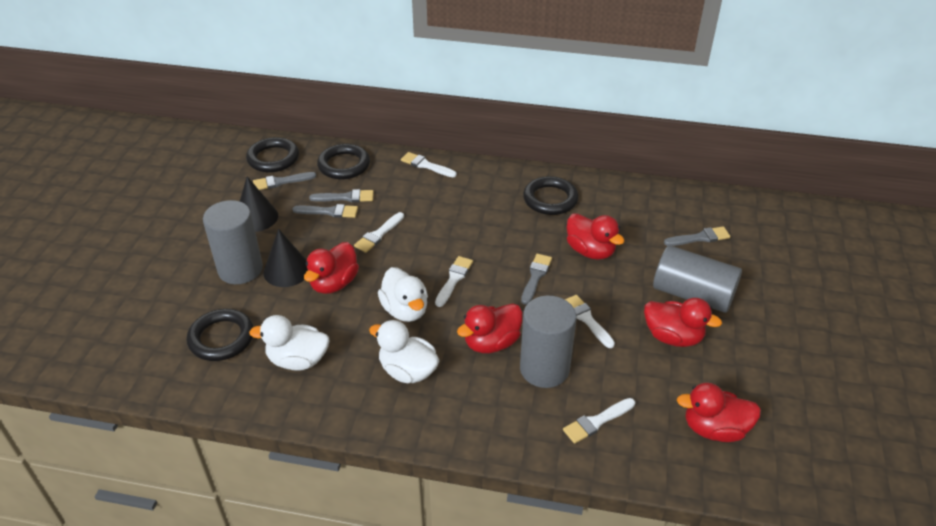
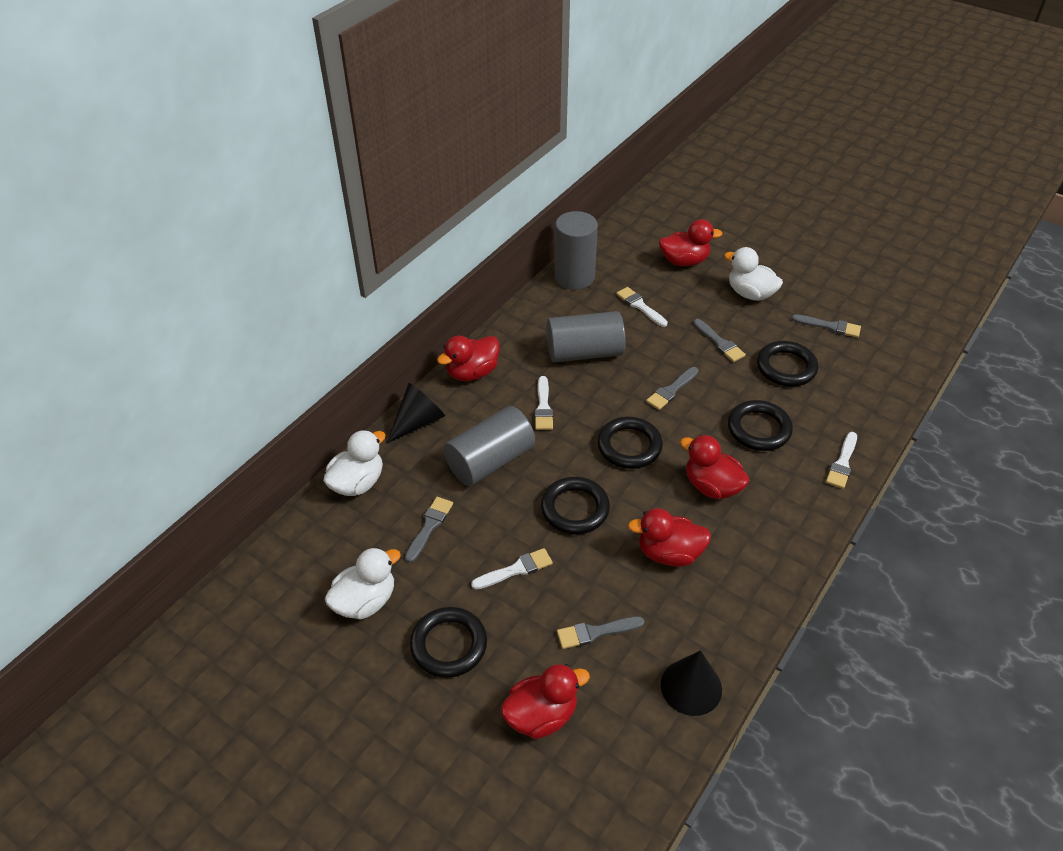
black ring: 4 -> 5
white brush: 5 -> 4

